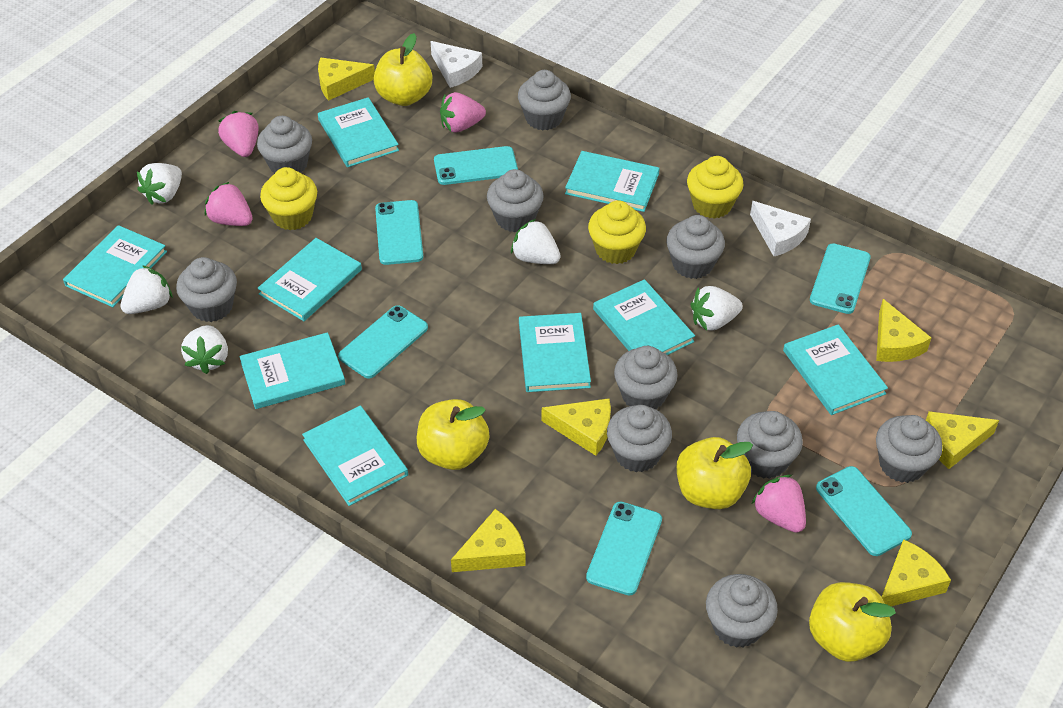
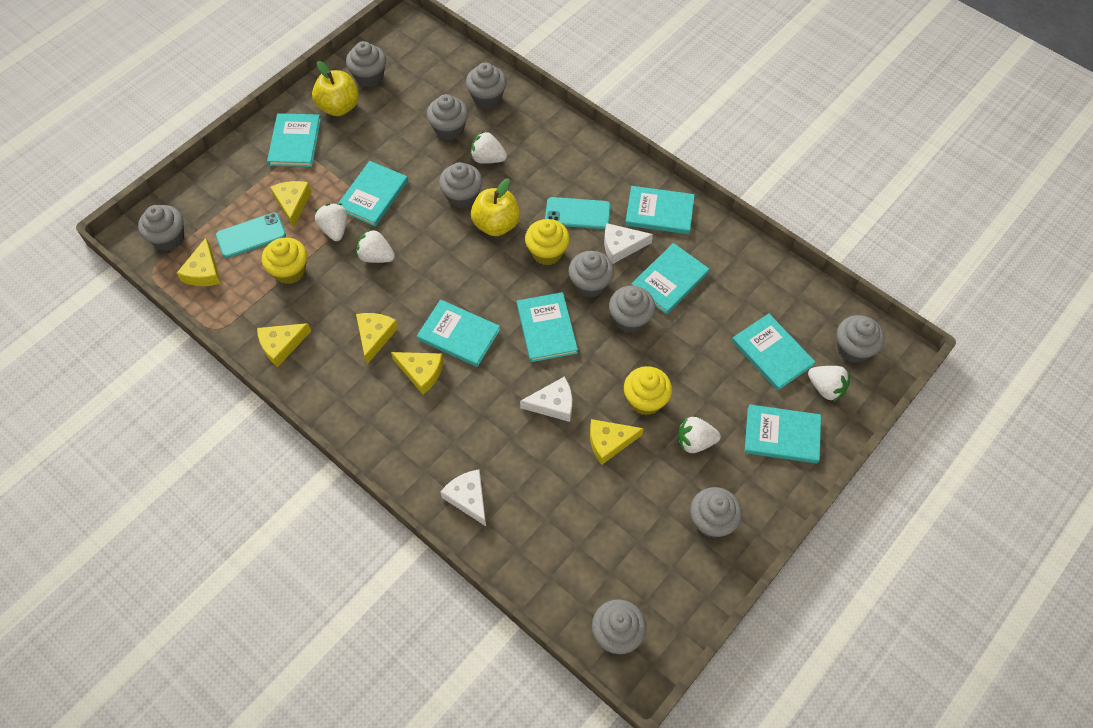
pink strawberry: 4 -> 0
turquoise book: 9 -> 8
turquoise phone: 6 -> 2
white cheese: 2 -> 3
yellow apple: 4 -> 2

